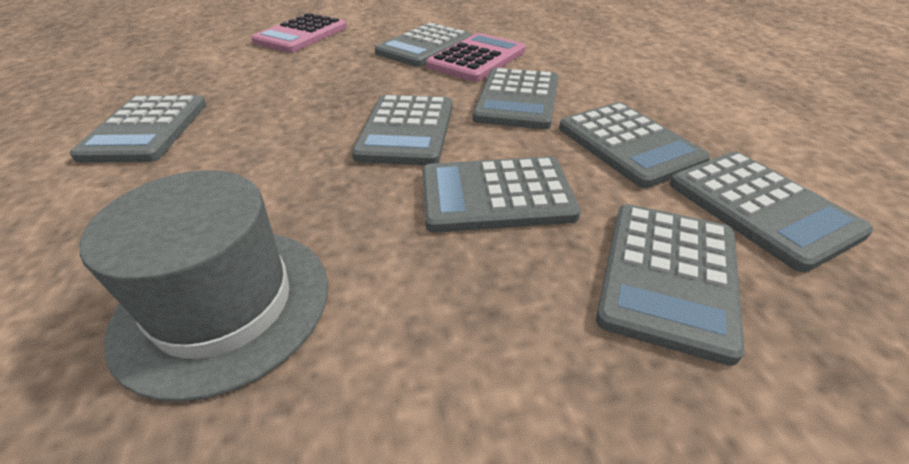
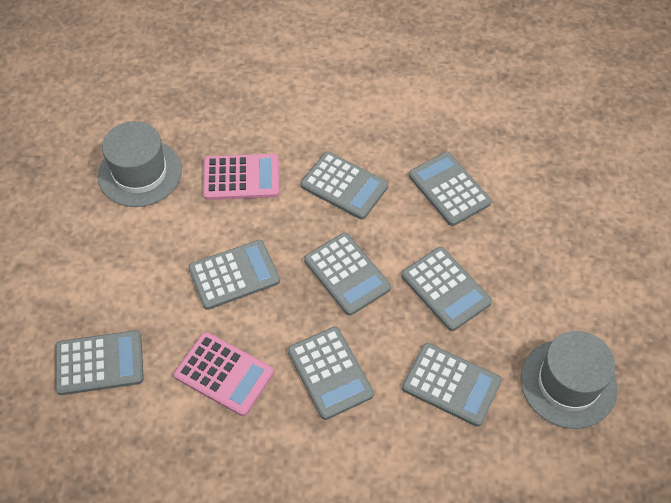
grey hat: 1 -> 2

